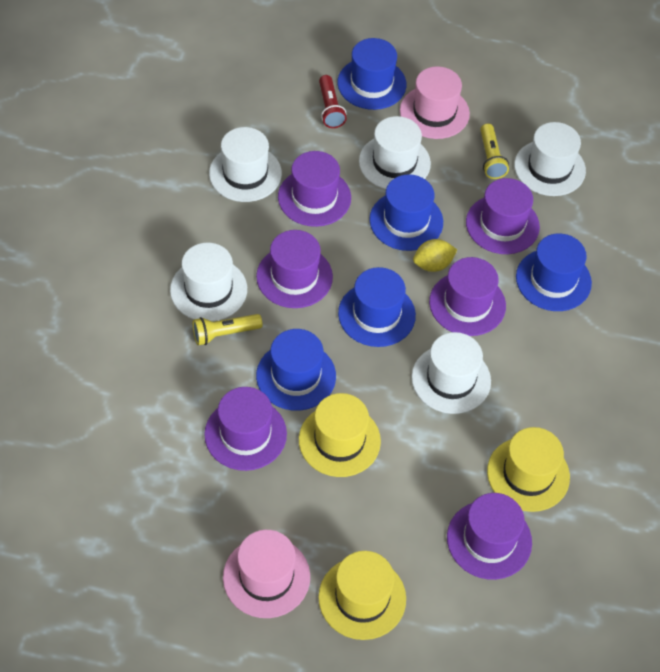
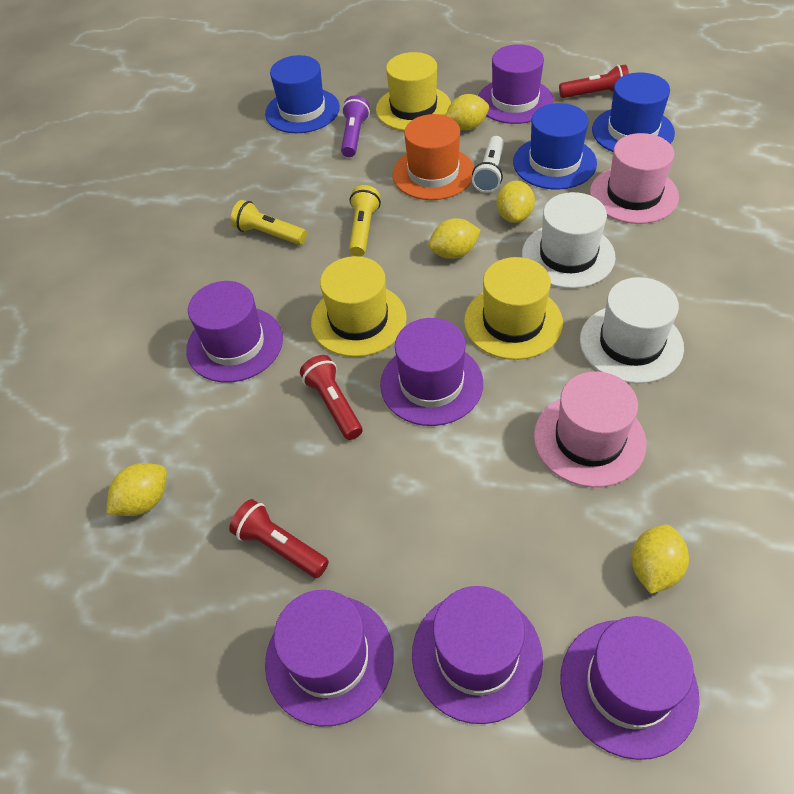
blue hat: 5 -> 3
orange hat: 0 -> 1
purple flashlight: 0 -> 1
red flashlight: 1 -> 3
white flashlight: 0 -> 1
white hat: 5 -> 2
yellow lemon: 1 -> 5

